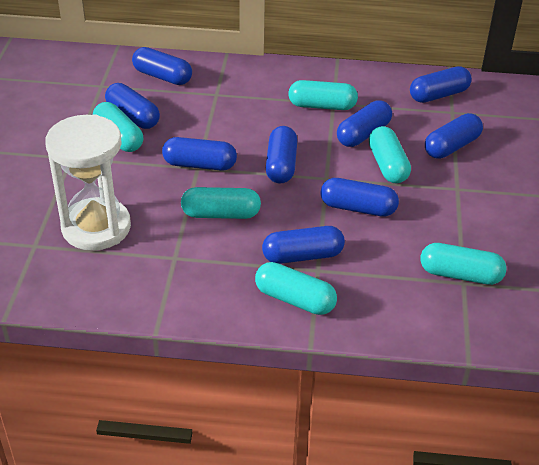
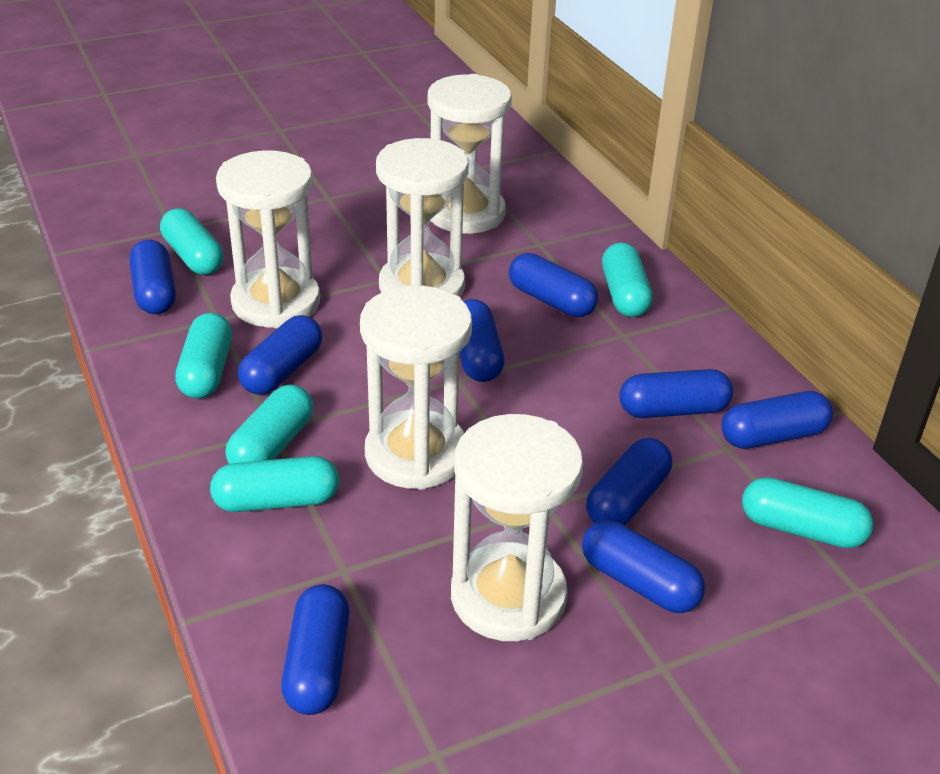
white hourglass: 1 -> 5

